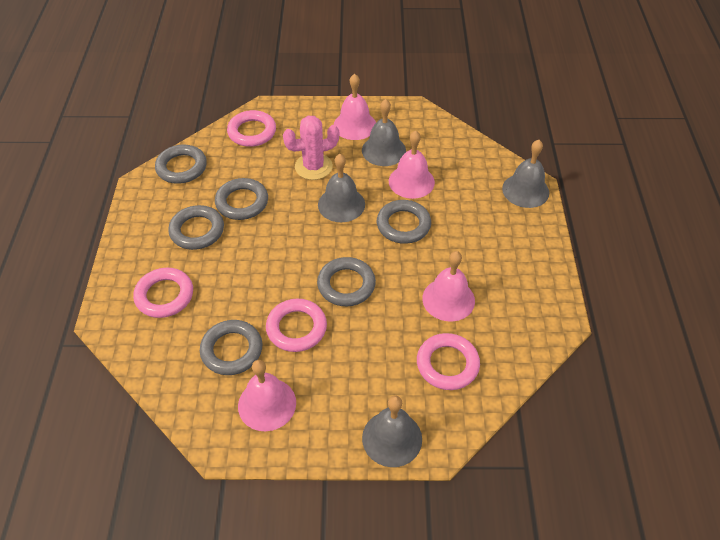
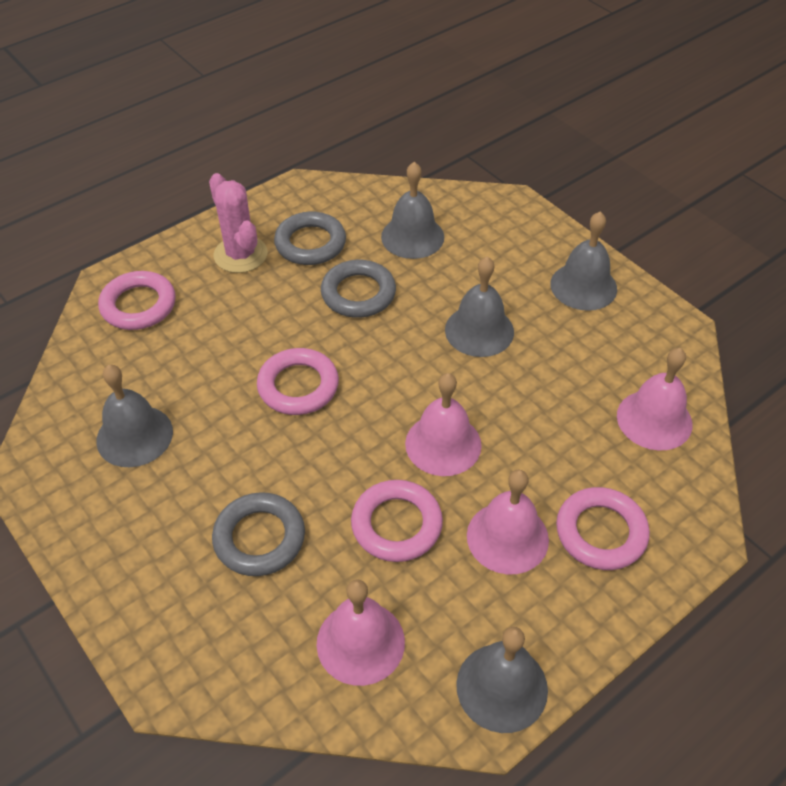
grey bell: 4 -> 5
grey ring: 6 -> 3

